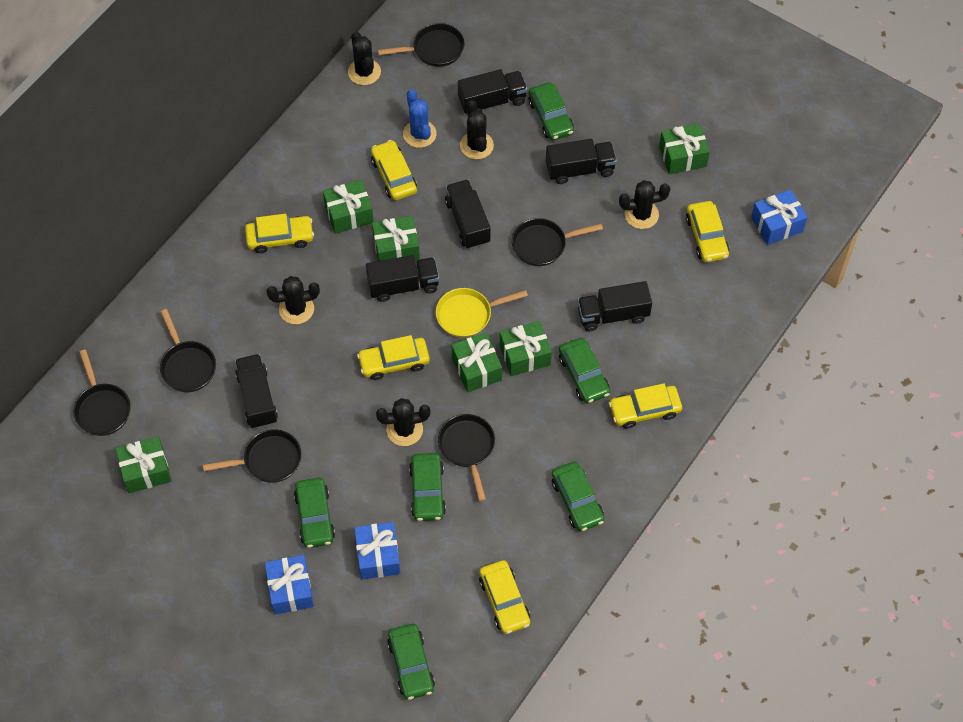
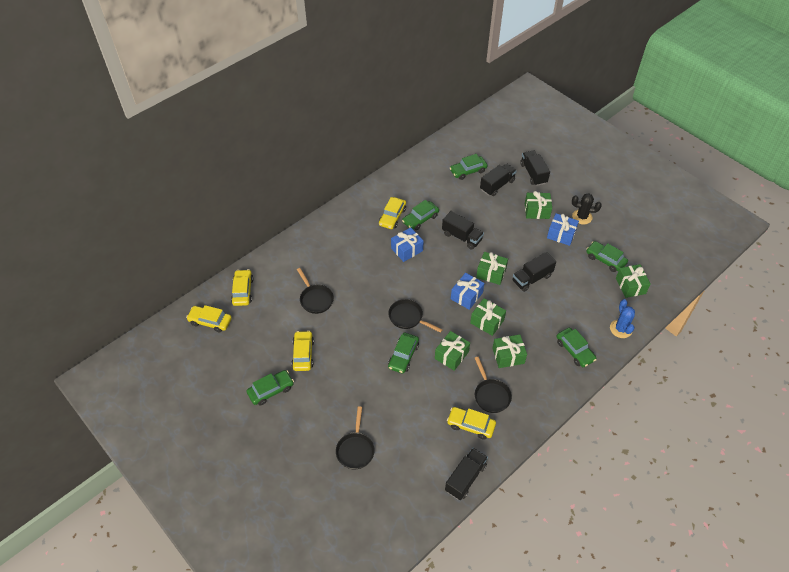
black cactus: 5 -> 1
black pan: 6 -> 4
black truck: 6 -> 5
yellow car: 6 -> 5
yellow pan: 1 -> 0

